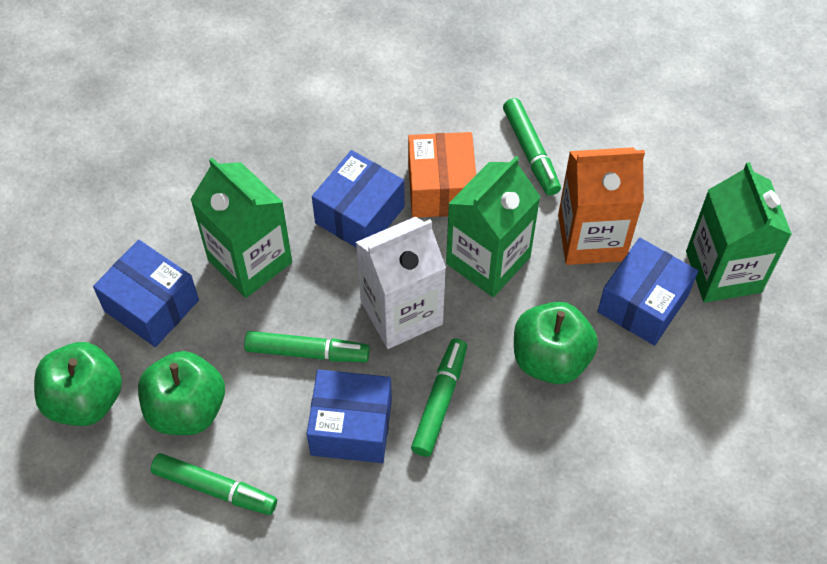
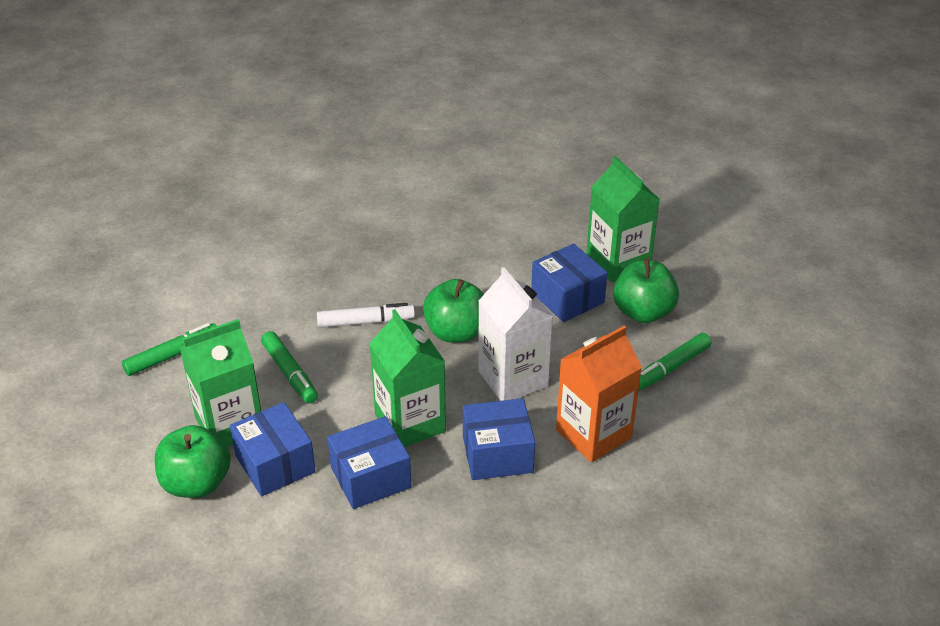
green marker: 4 -> 3
orange box: 1 -> 0
white marker: 0 -> 1

